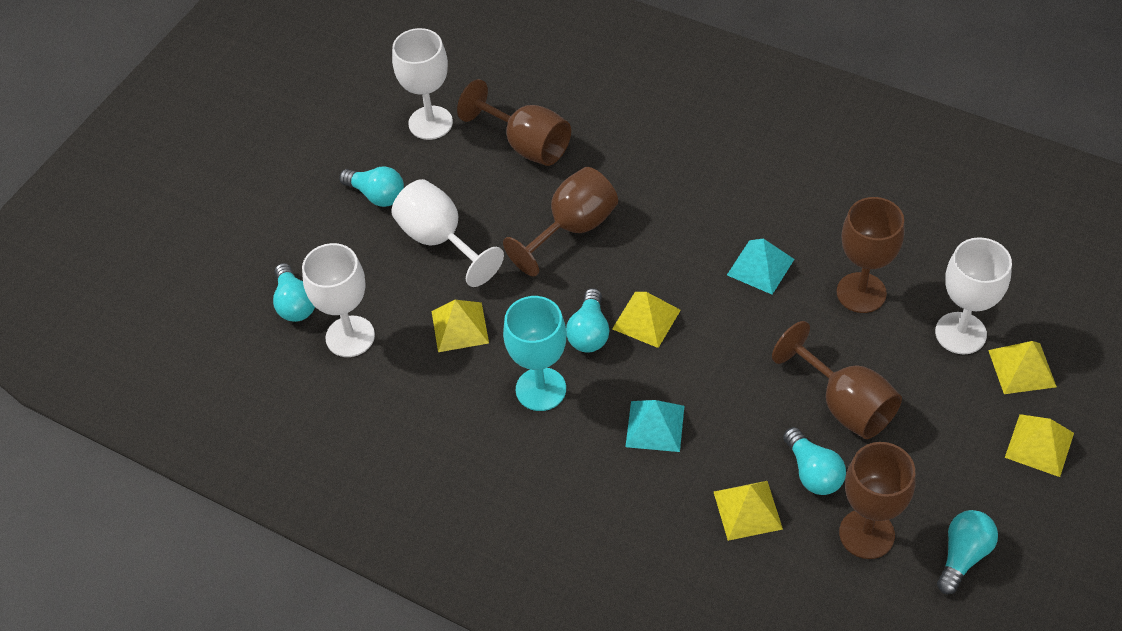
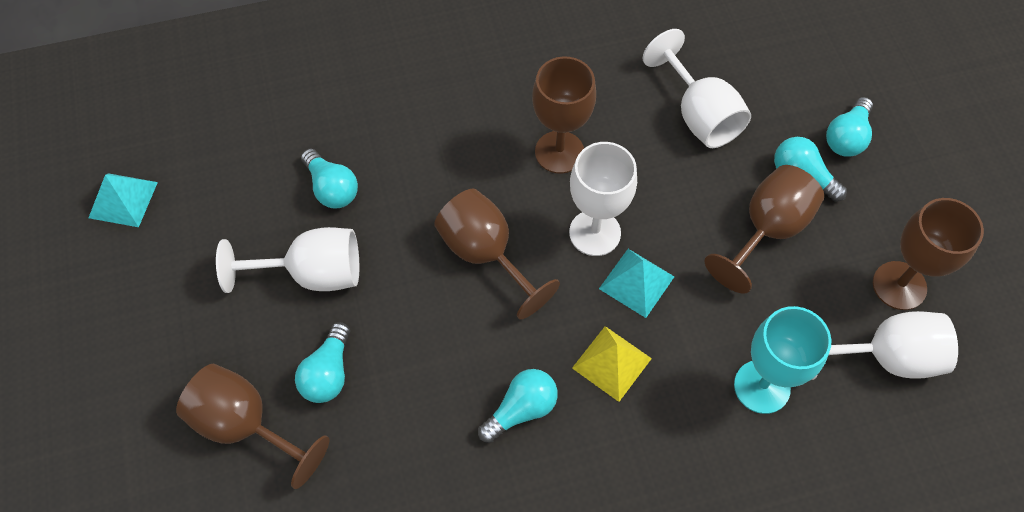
yellow pyramid: 5 -> 1

